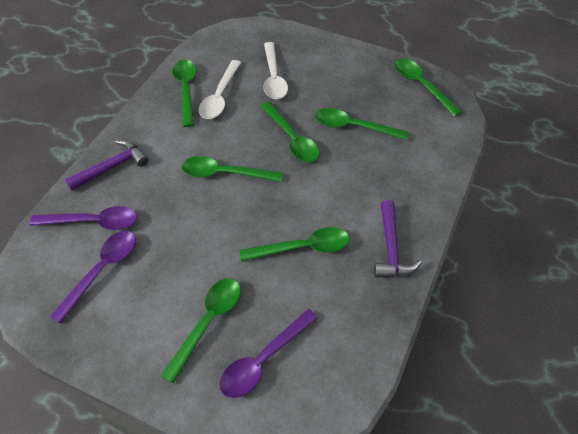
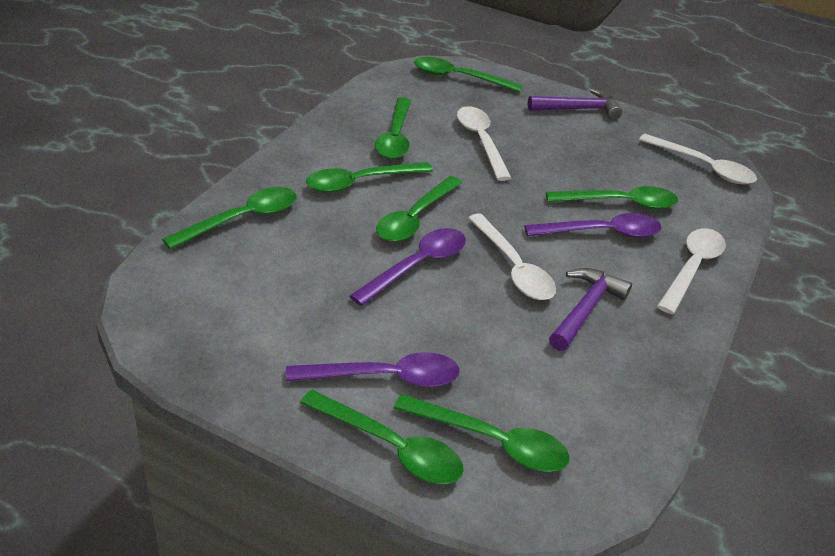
green spoon: 7 -> 8
white spoon: 2 -> 4

